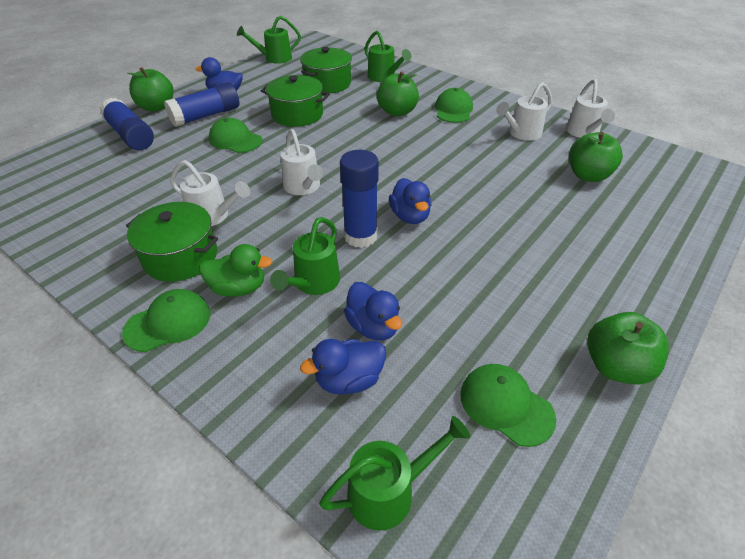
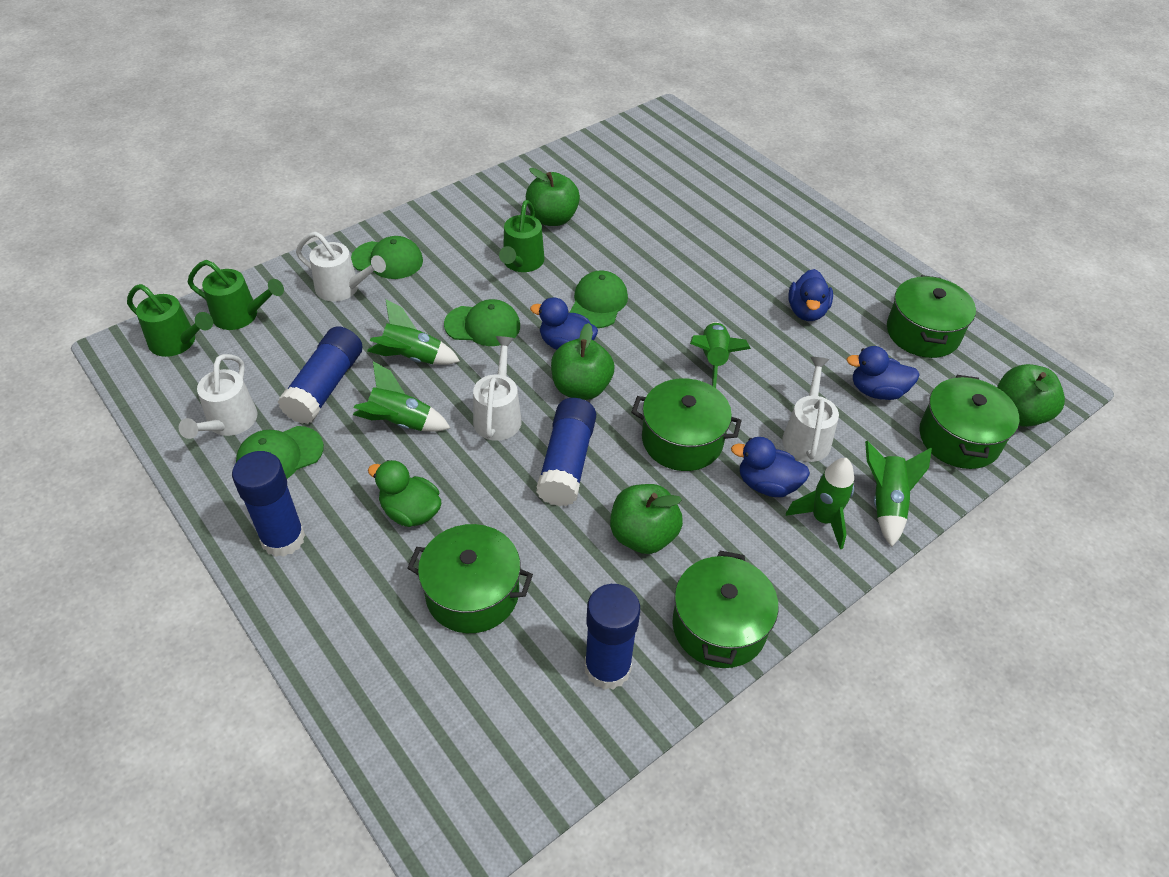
blue glue stick: 3 -> 4
green pot: 3 -> 5
green rocket: 0 -> 5
green watering can: 4 -> 3

